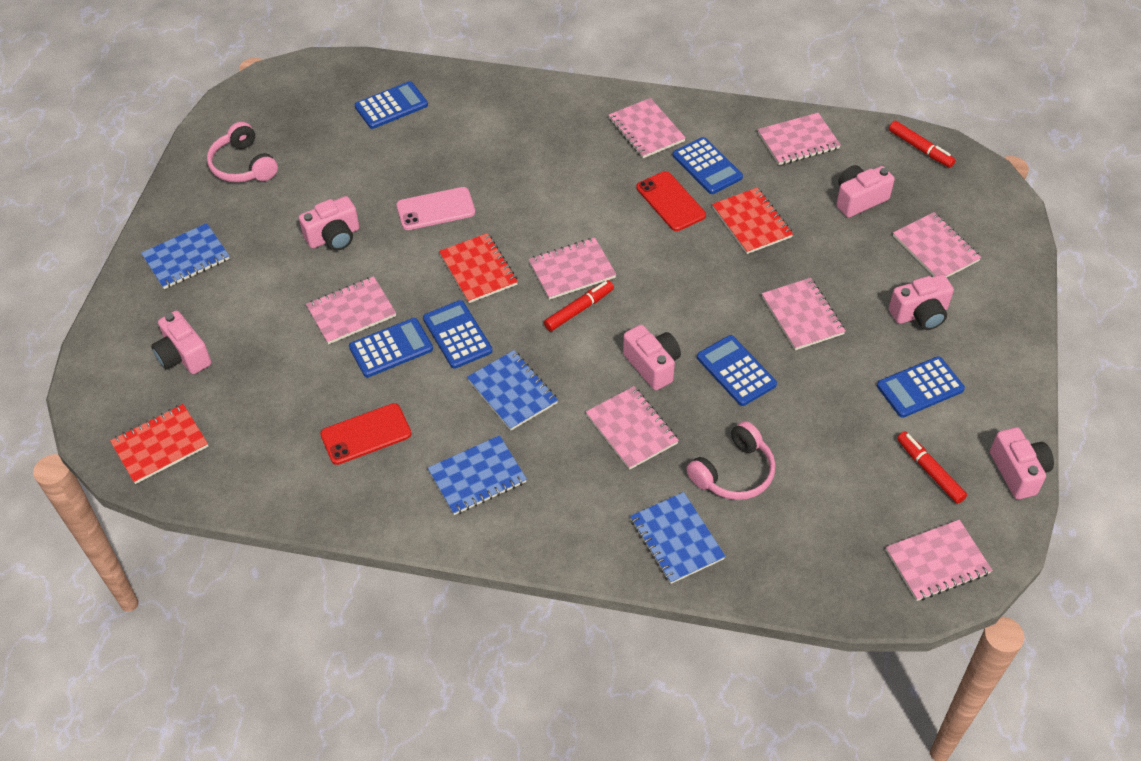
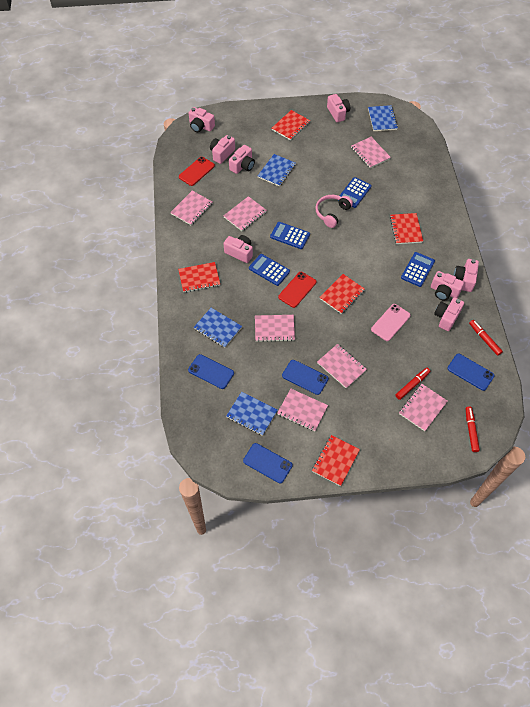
blue calculator: 6 -> 4
blue phone: 0 -> 4
pink camera: 6 -> 8
pink headphones: 2 -> 1
pink notebook: 8 -> 7
red notebook: 3 -> 5

